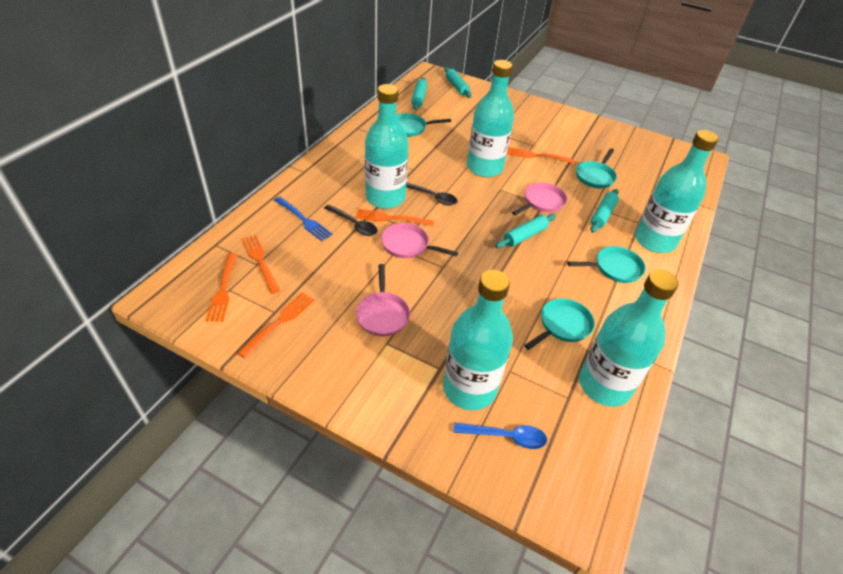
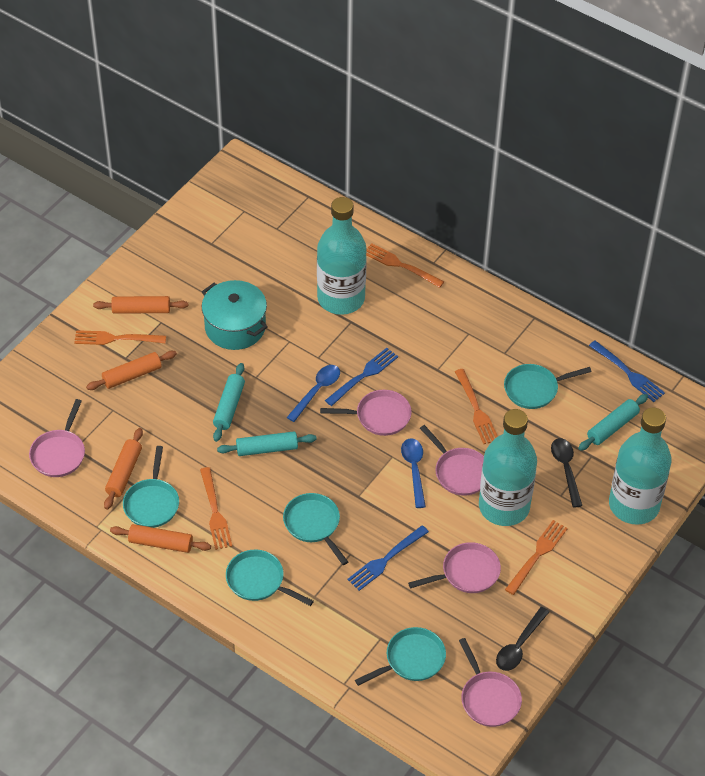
blue fork: 1 -> 3
blue spoon: 1 -> 2
orange rolling pin: 0 -> 4
pink pan: 3 -> 5
turquoise bottle: 5 -> 3
turquoise pan: 4 -> 5
turquoise pot: 0 -> 1
turquoise rolling pin: 4 -> 3

